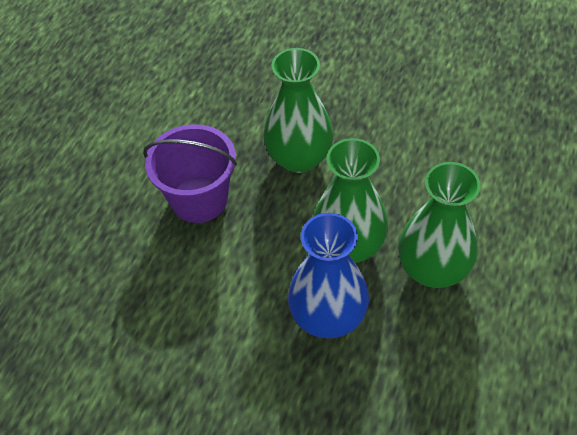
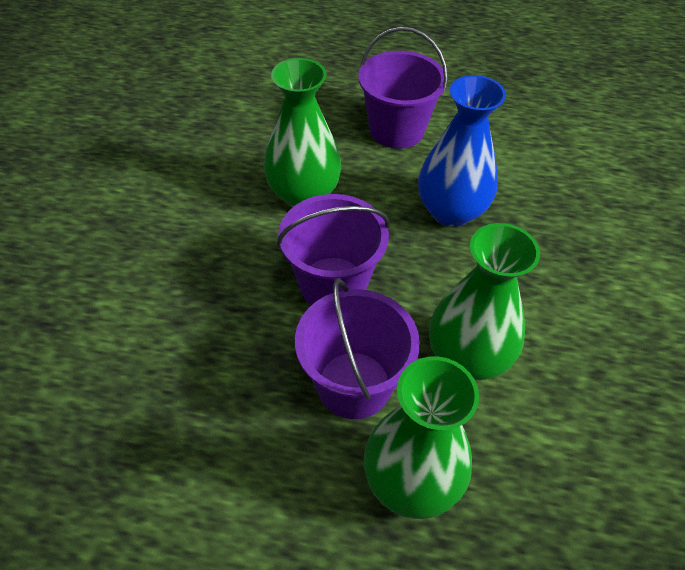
purple bucket: 1 -> 3

